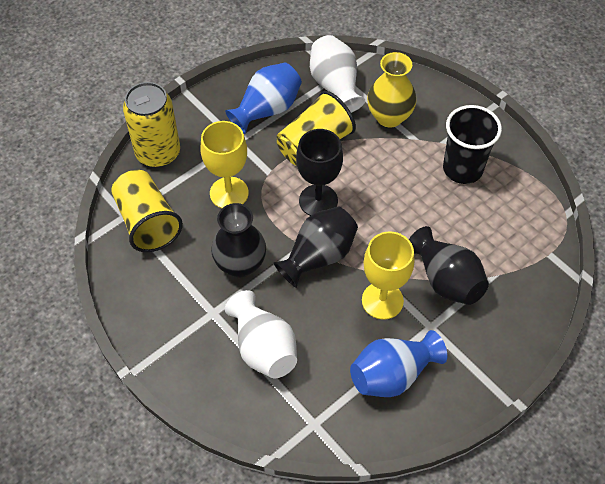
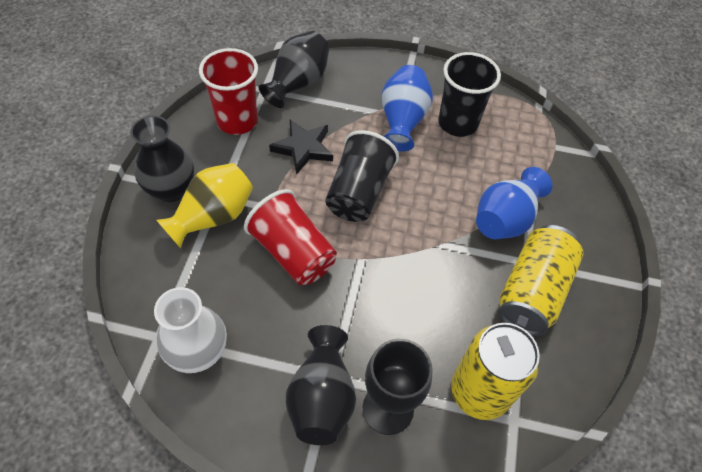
black cup: 1 -> 2
black star: 0 -> 1
red cup: 0 -> 2
white vase: 2 -> 1
yellow can: 1 -> 2
yellow cup: 2 -> 0
yellow goblet: 2 -> 0

